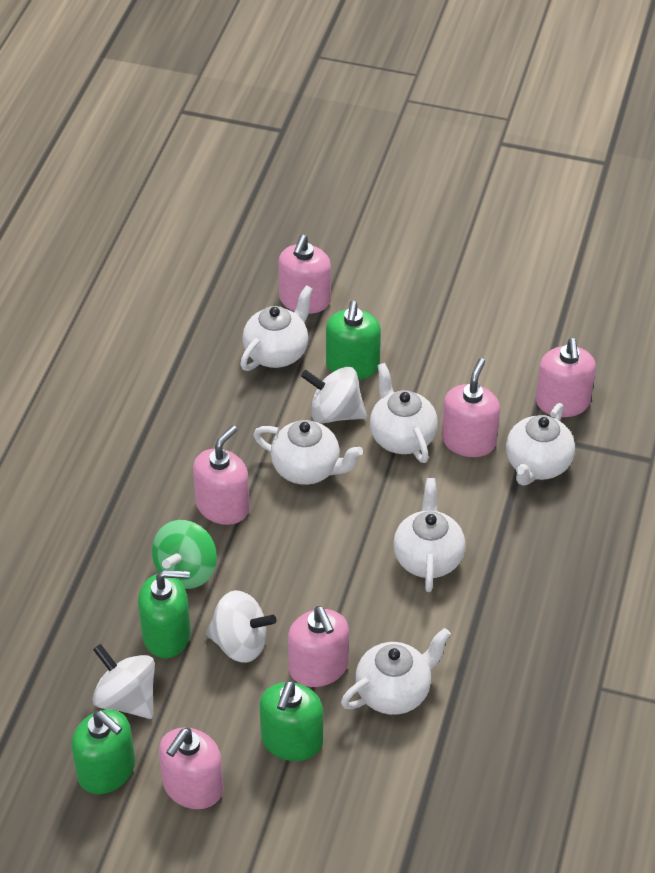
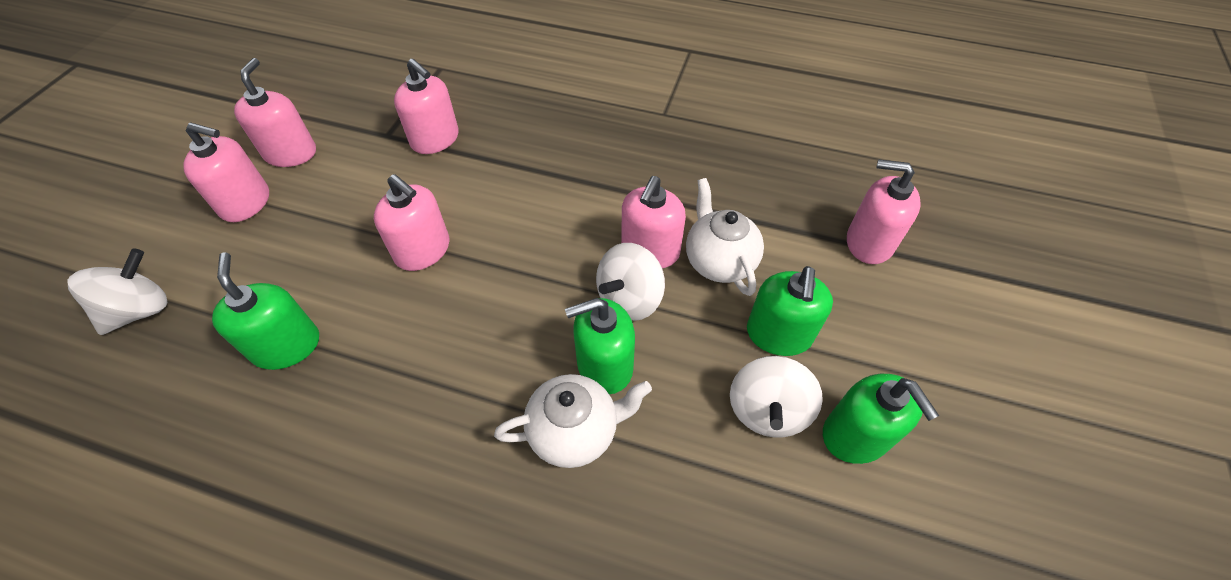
green spinning top: 1 -> 0
white teapot: 6 -> 2

